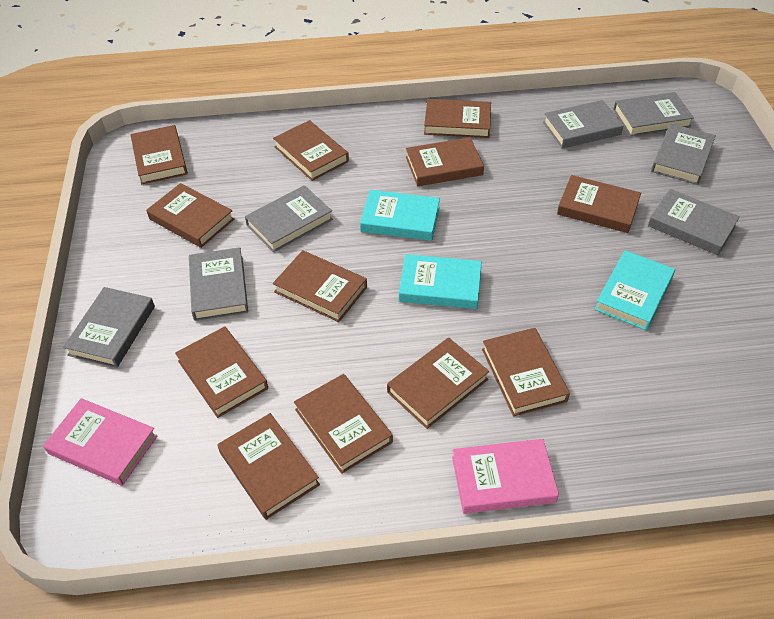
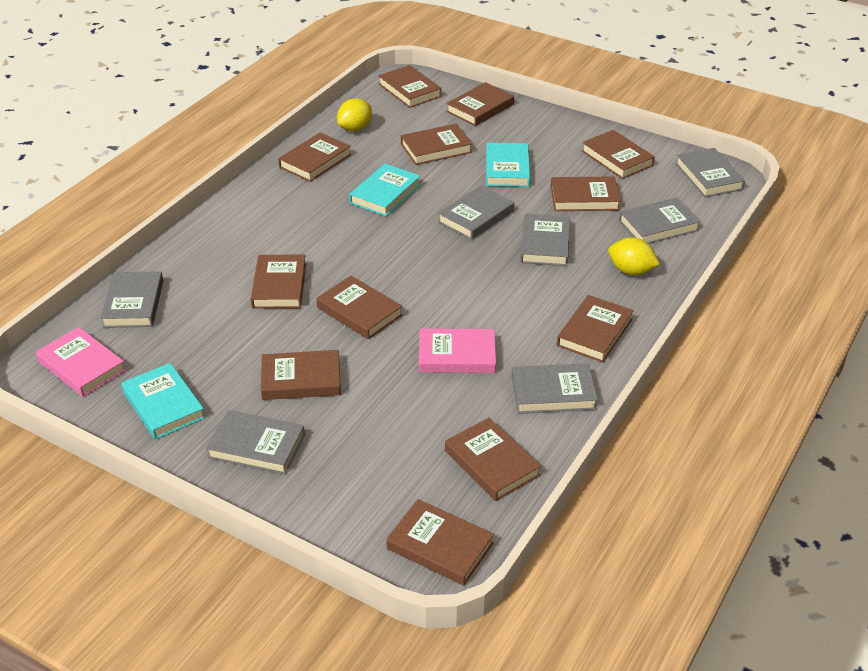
yellow lemon: 0 -> 2

